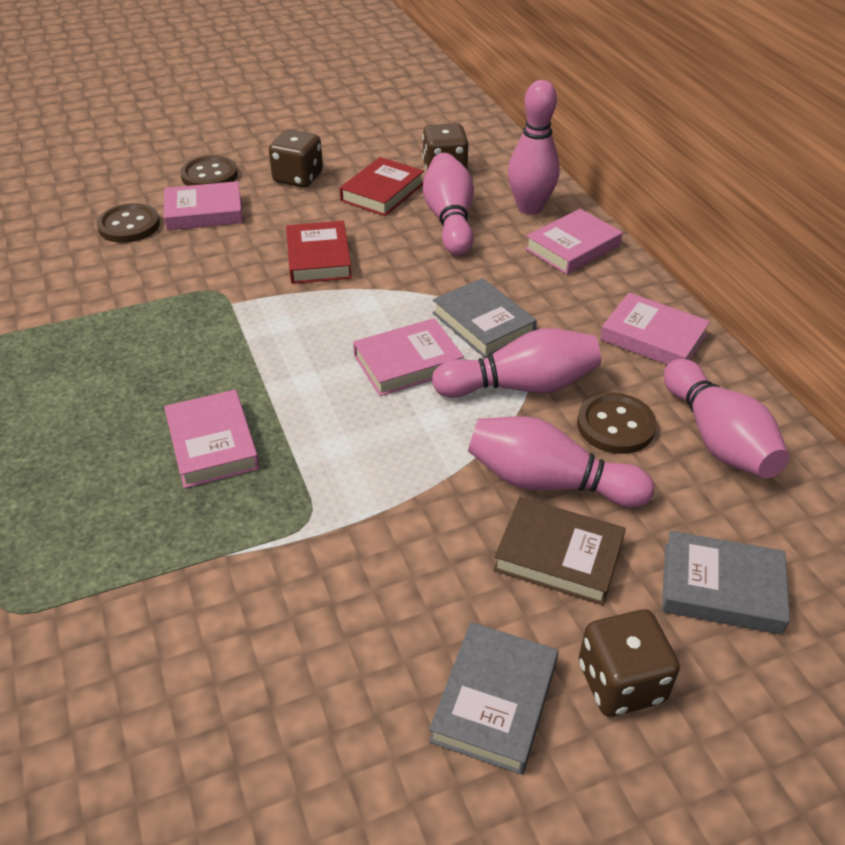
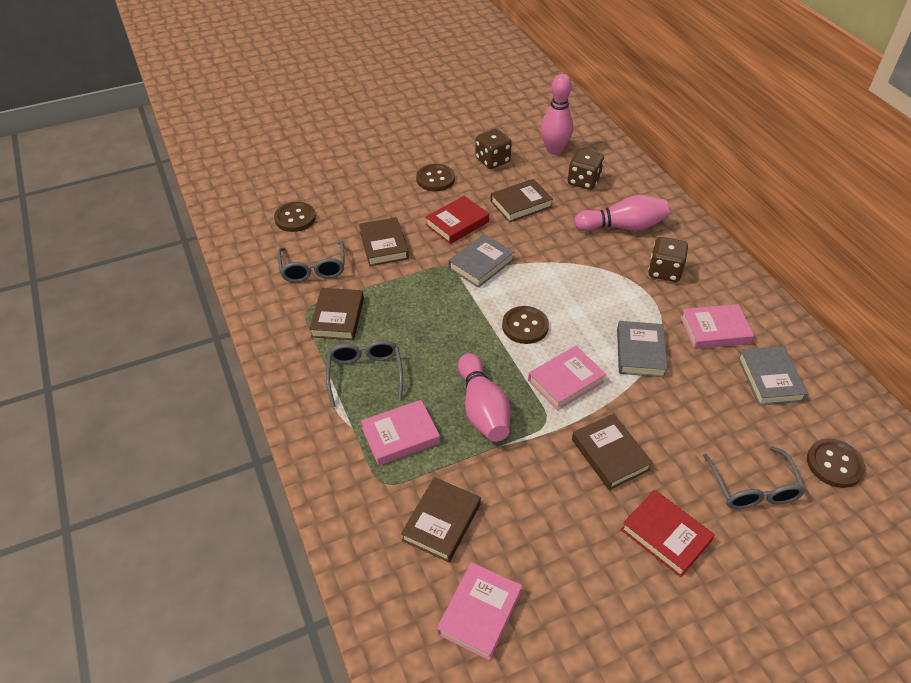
brown book: 1 -> 5
brown button: 3 -> 4
grey glasses: 0 -> 3
pink book: 5 -> 4
pink bowling pin: 5 -> 3

